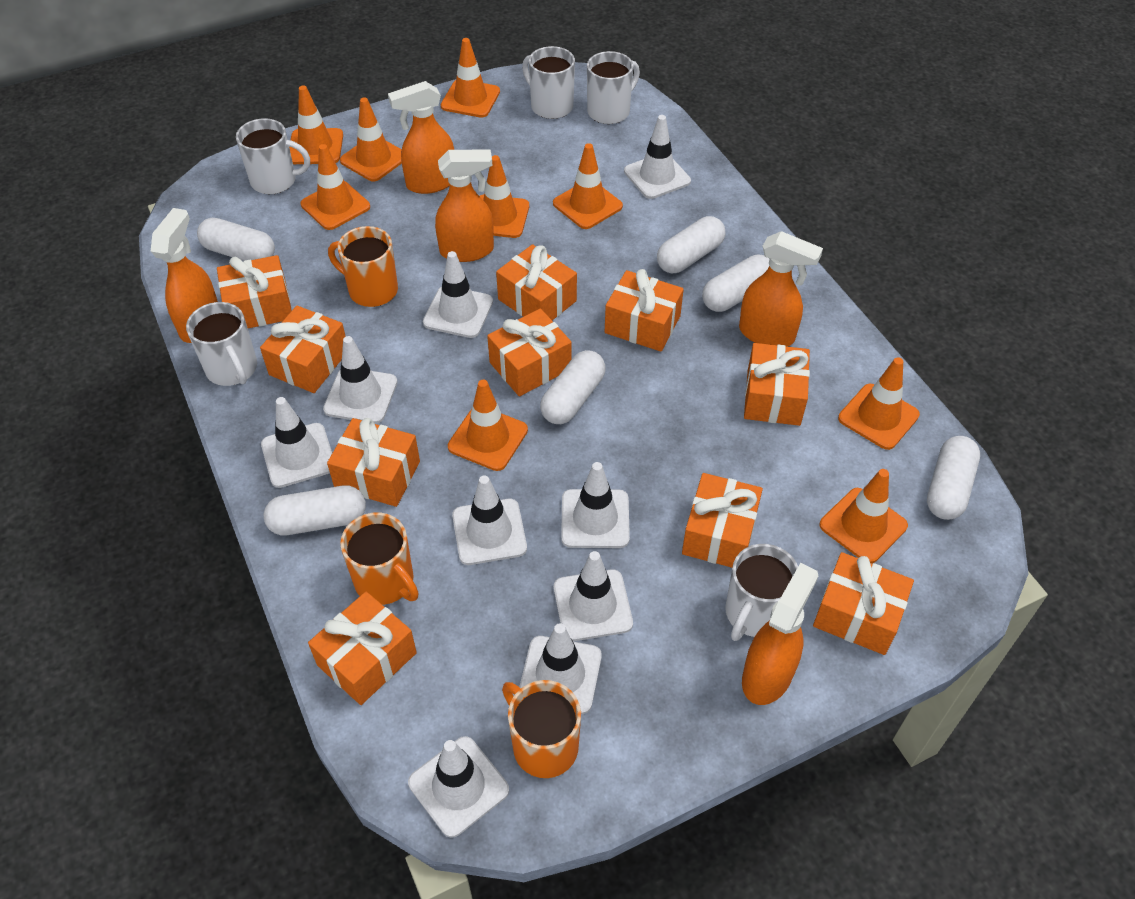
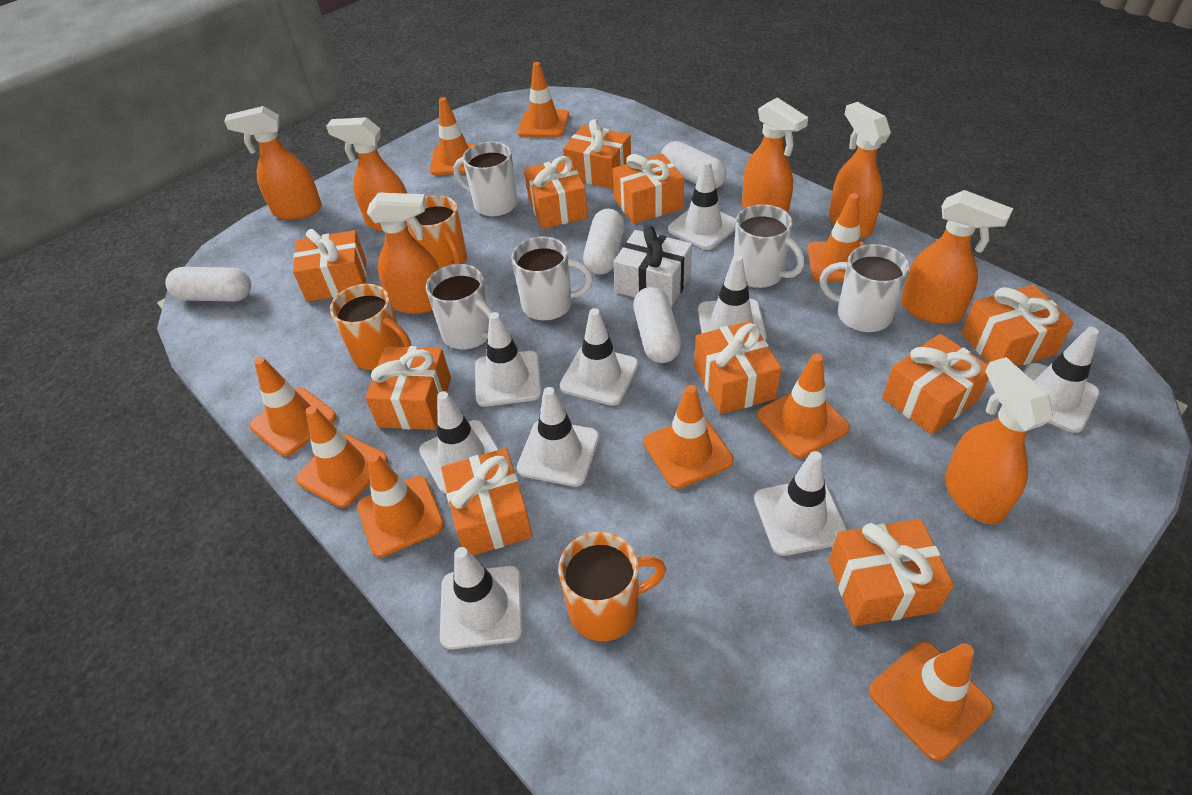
orange spray bottle: 5 -> 7
white capsule: 6 -> 4
white gift: 0 -> 1

